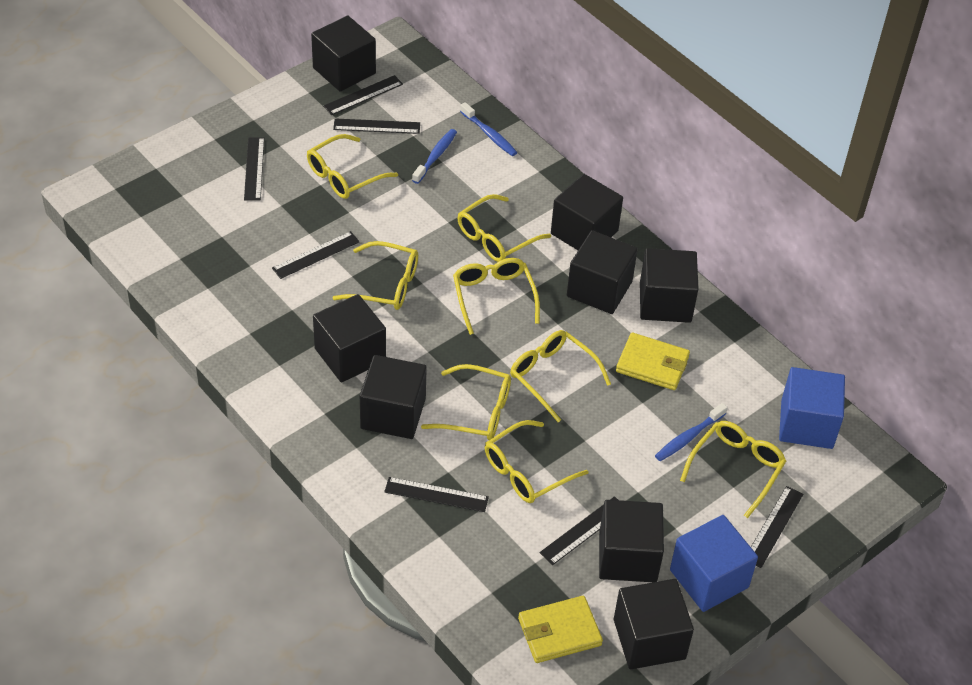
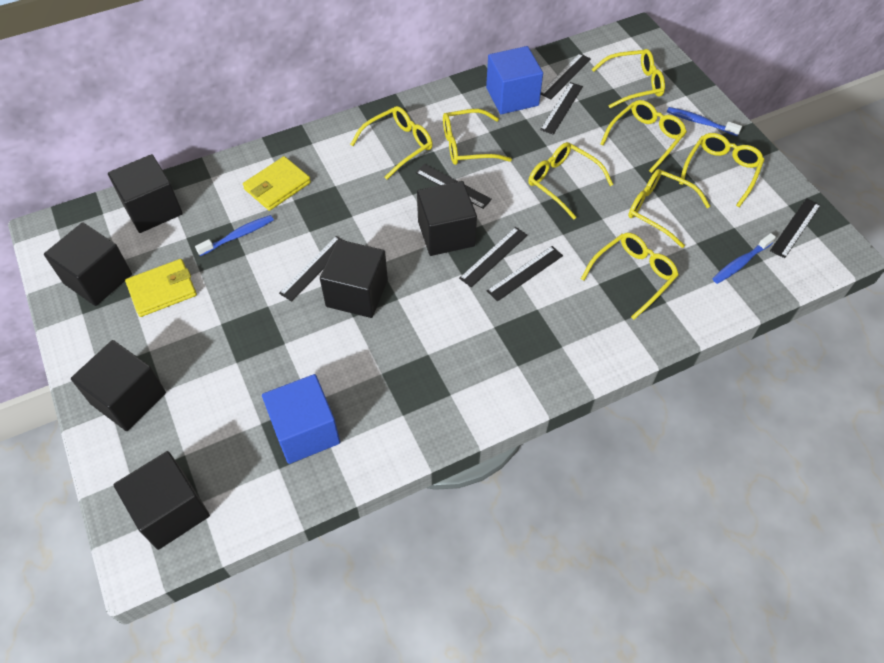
black cube: 8 -> 6

